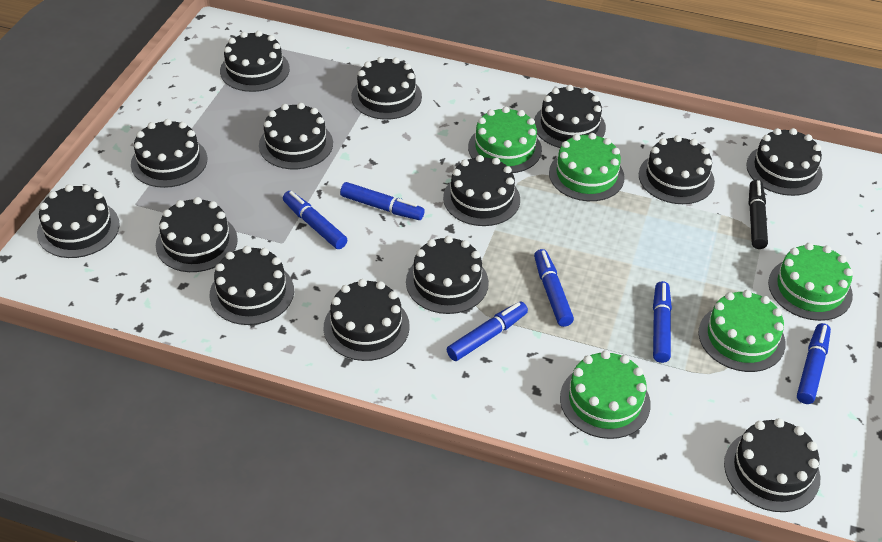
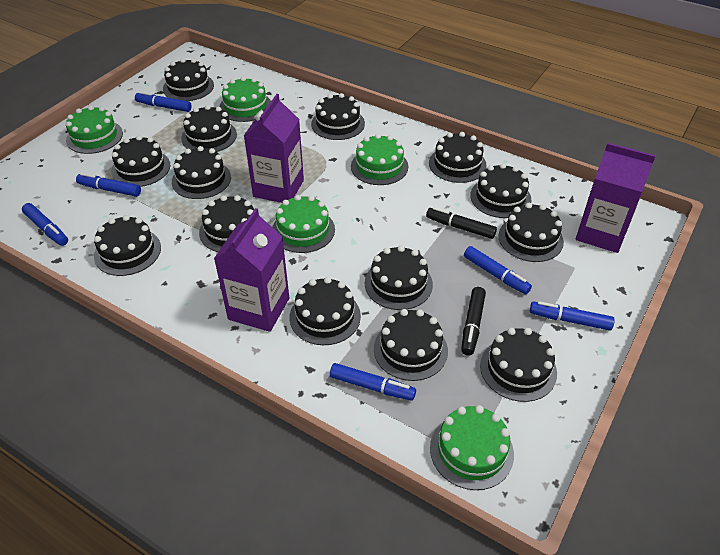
black marker: 1 -> 2
purple carton: 0 -> 3

